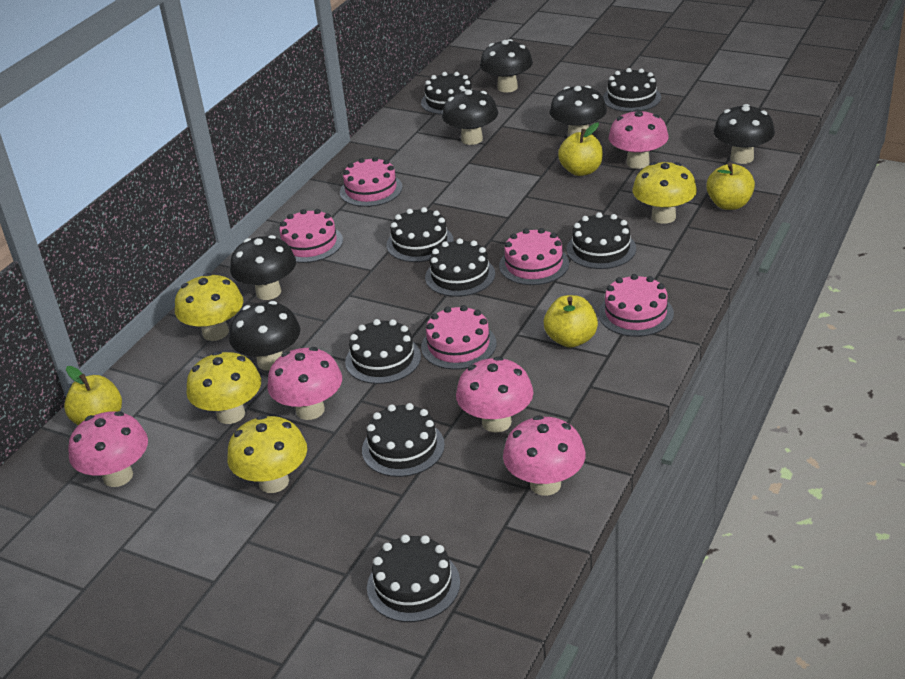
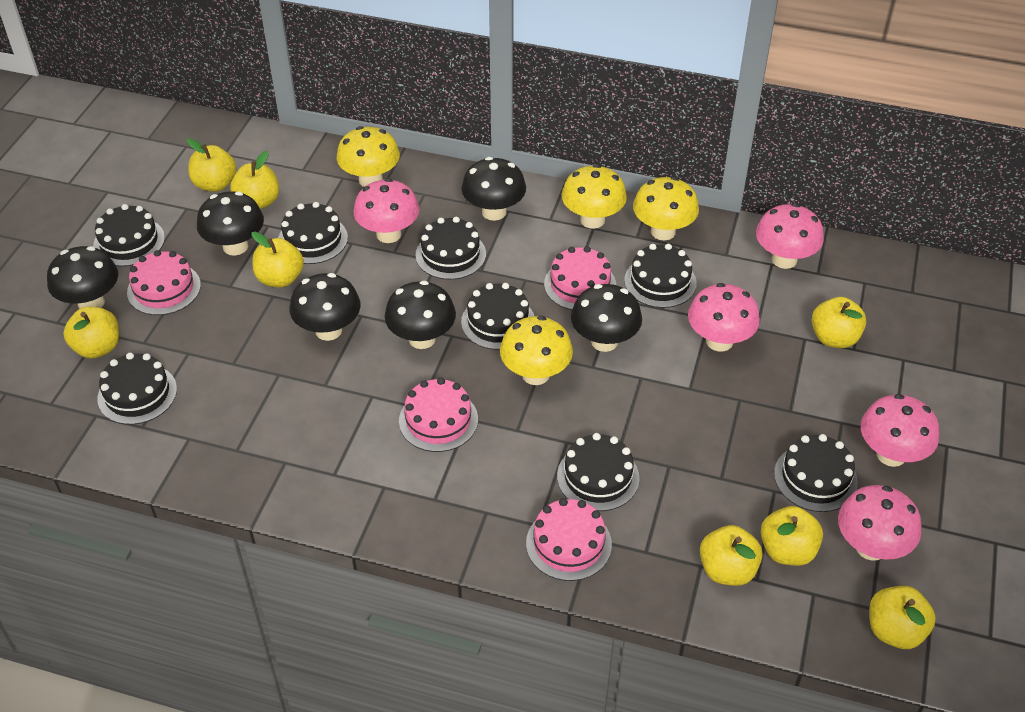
pink cake: 5 -> 4
yellow apple: 4 -> 8

